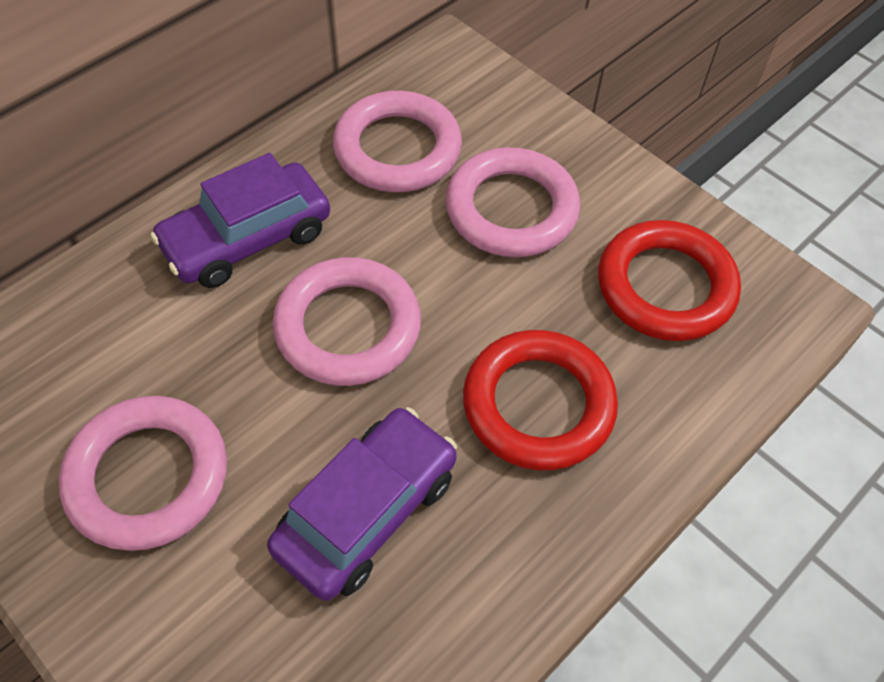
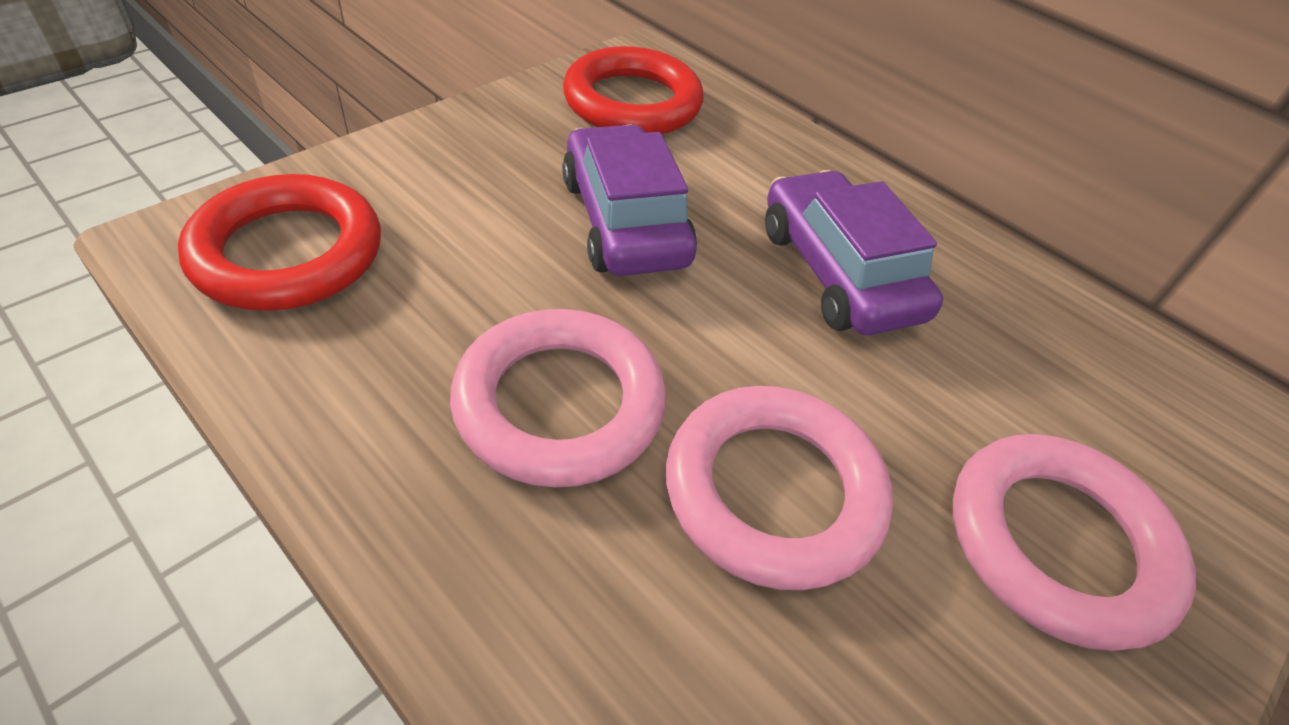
pink ring: 4 -> 3

